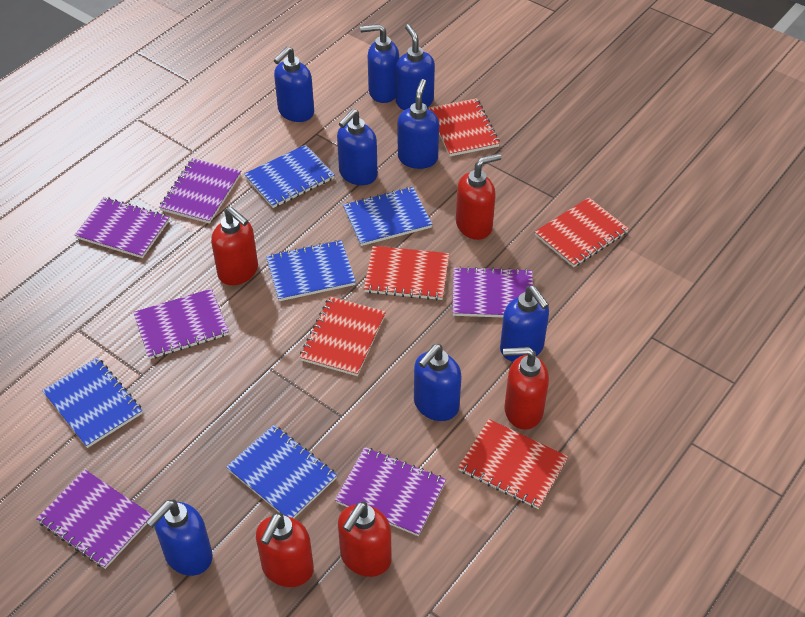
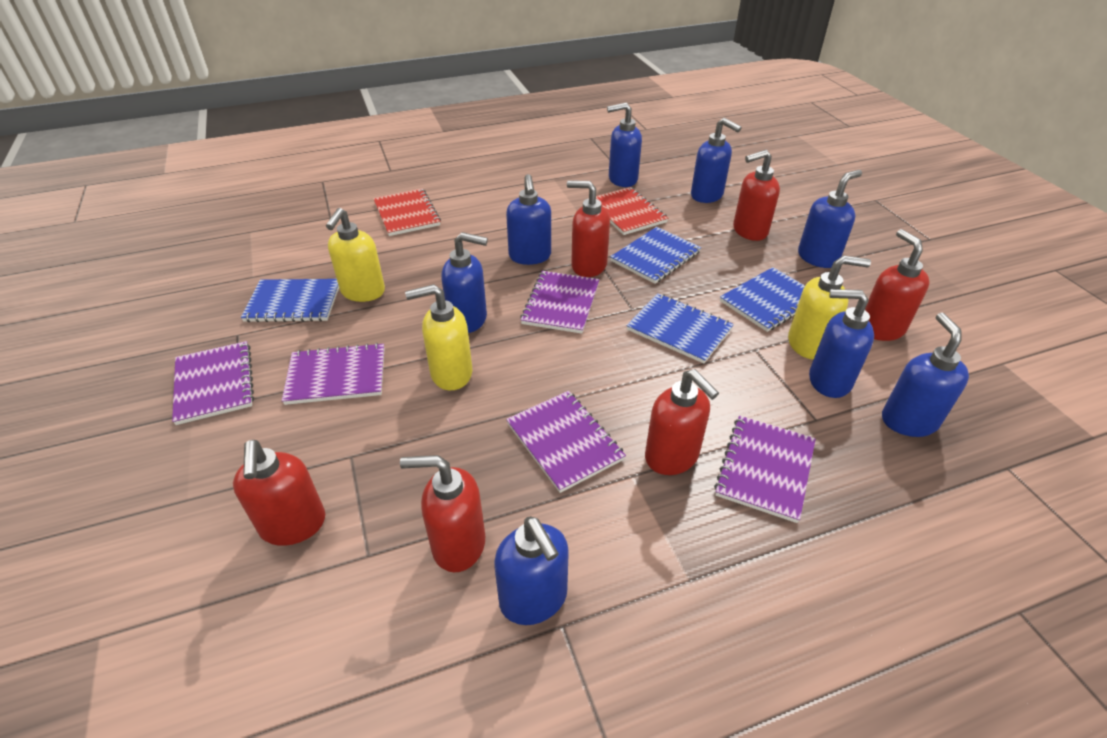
blue notebook: 5 -> 4
purple notebook: 6 -> 5
red notebook: 5 -> 2
red soap dispenser: 5 -> 6
yellow soap dispenser: 0 -> 3

